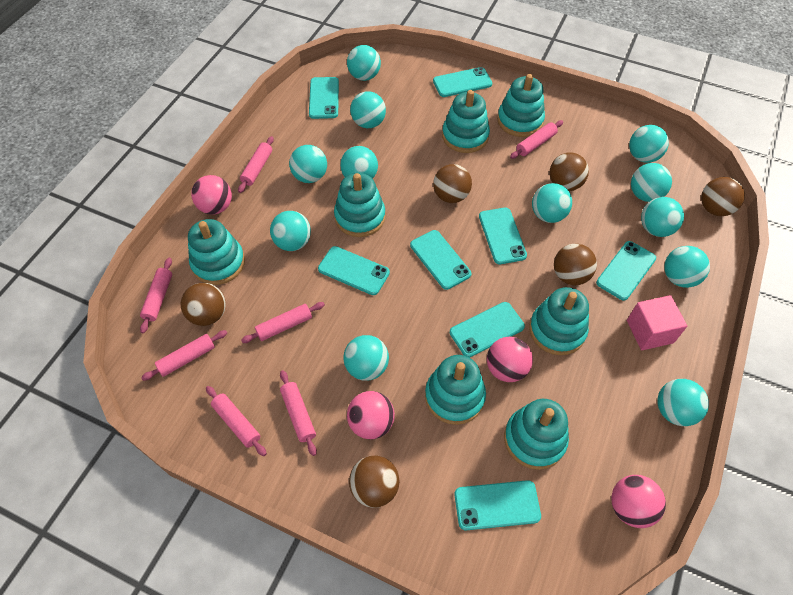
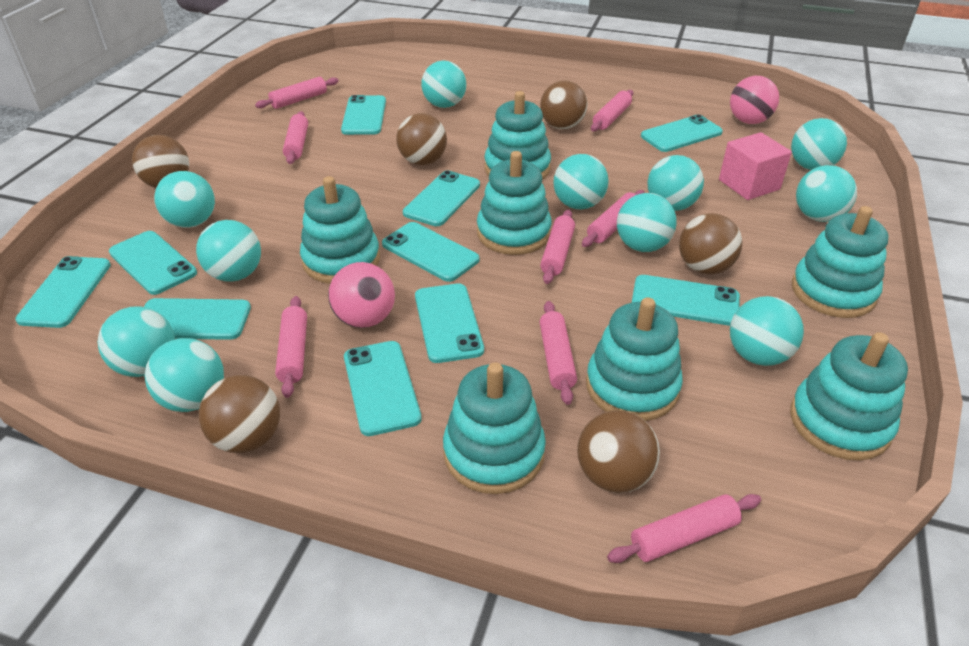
pink ball: 4 -> 2
pink rolling pin: 7 -> 8
turquoise ball: 12 -> 11
turquoise phone: 8 -> 10

